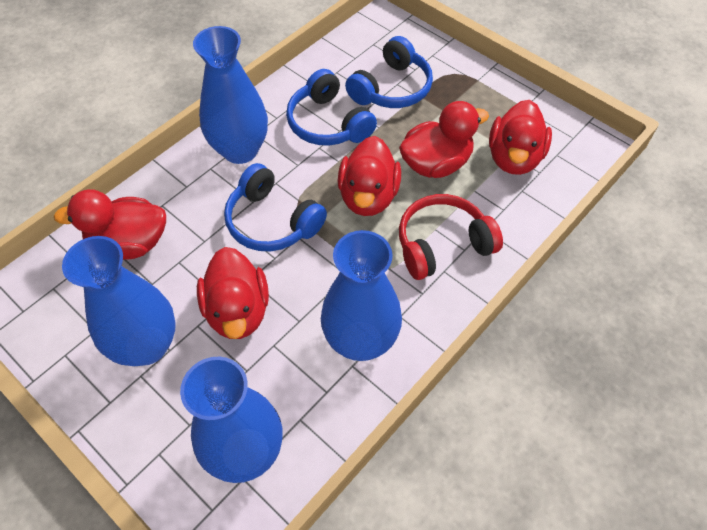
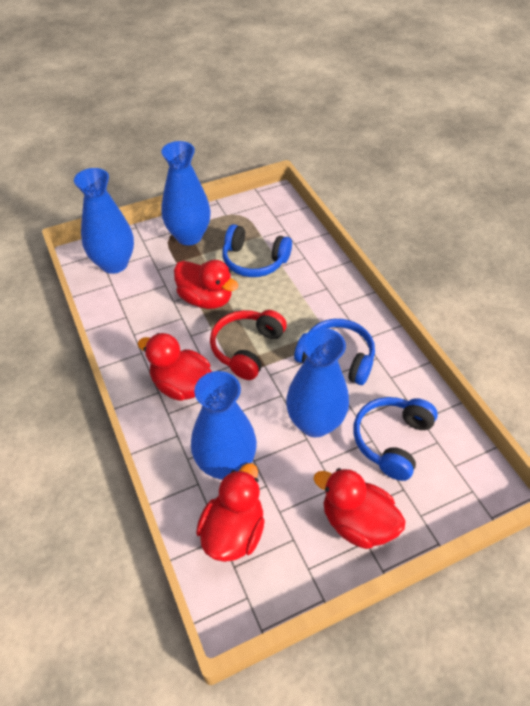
red duck: 5 -> 4

